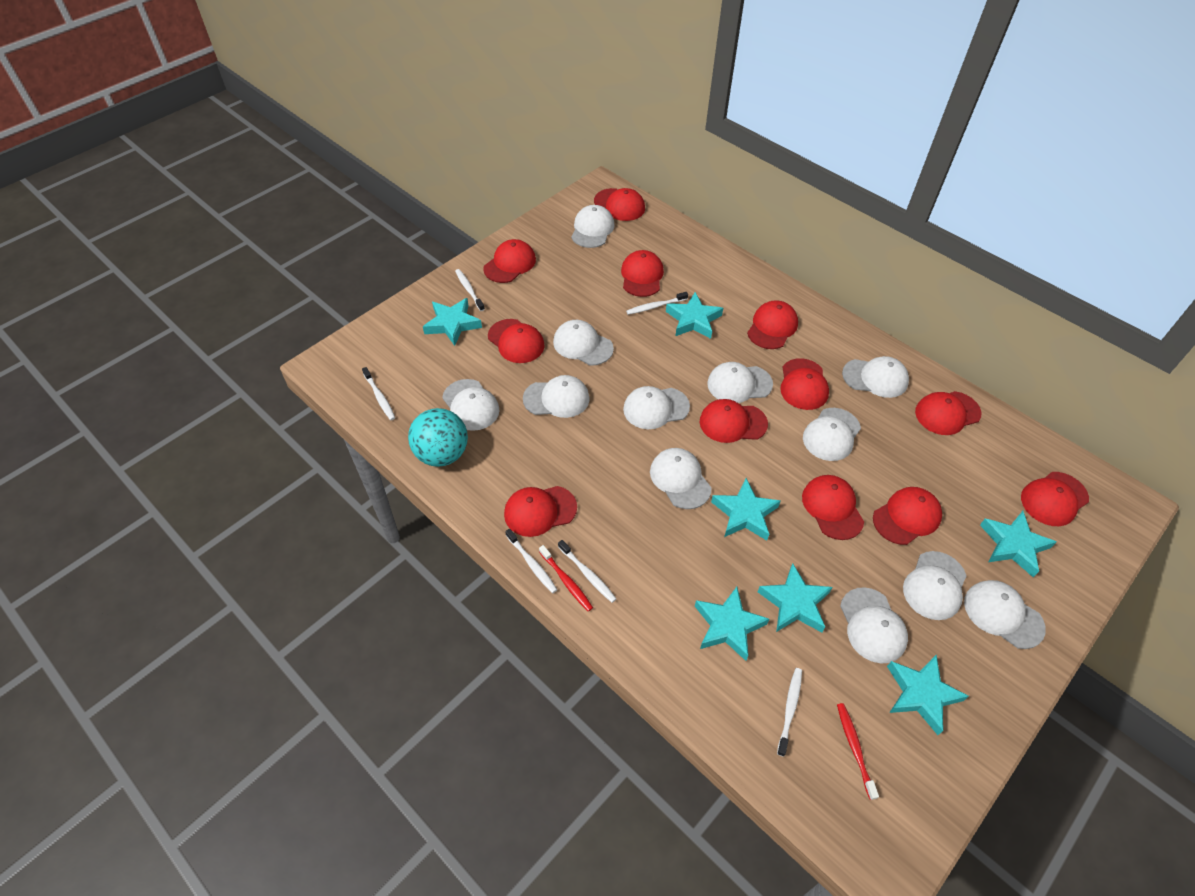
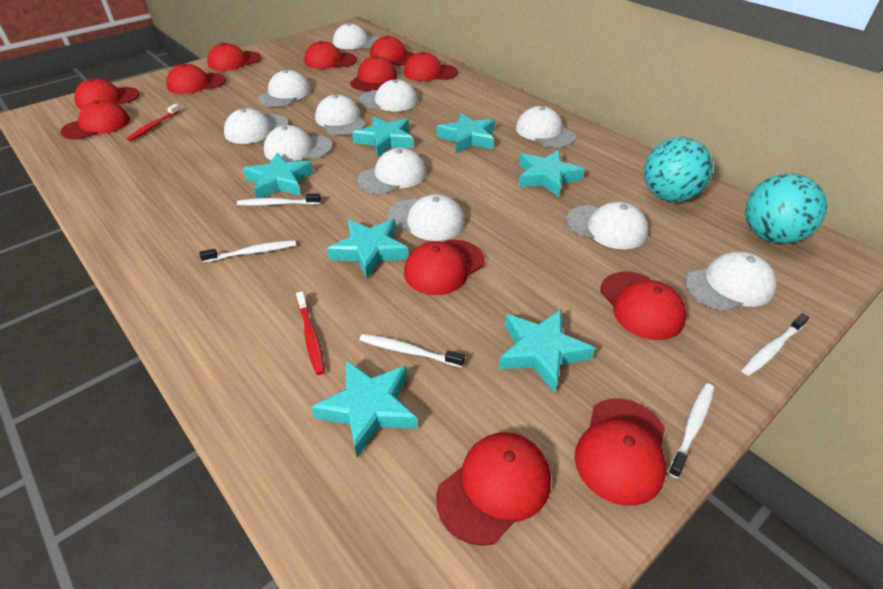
turquoise ball: 1 -> 2
white cap: 12 -> 11
white toothbrush: 6 -> 5

